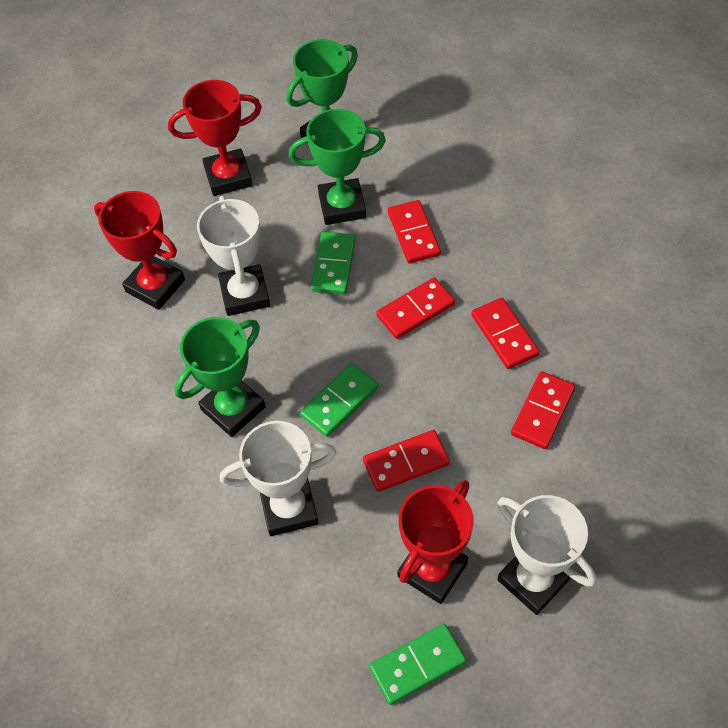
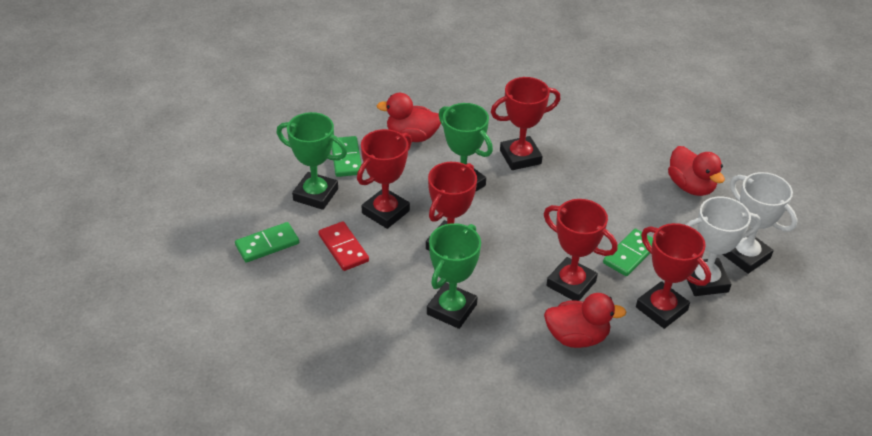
red domino: 5 -> 1
red duck: 0 -> 3
red trophy: 3 -> 5
white trophy: 3 -> 2

